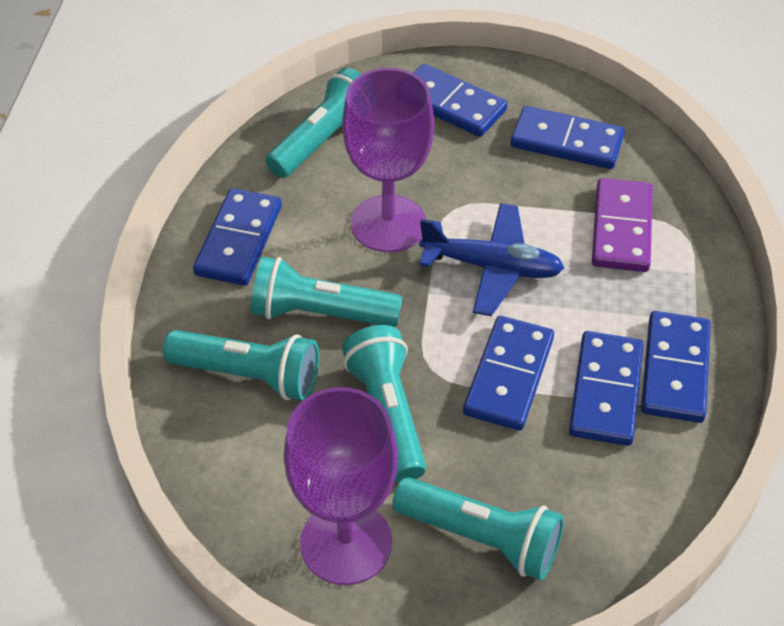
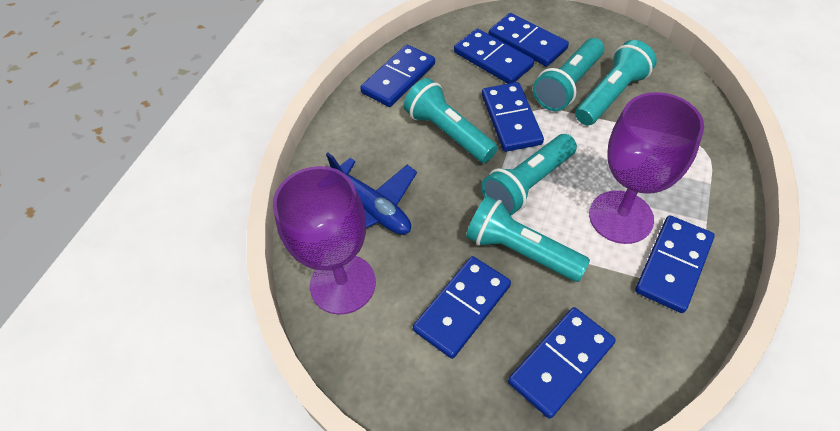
blue domino: 6 -> 7
purple domino: 1 -> 0

